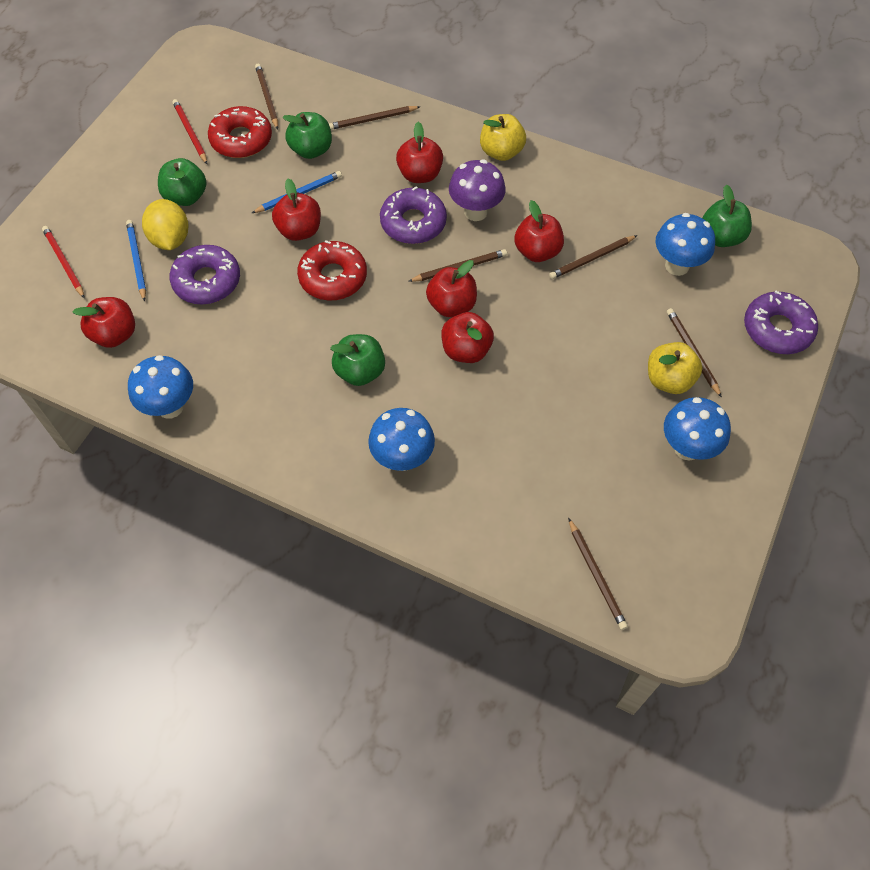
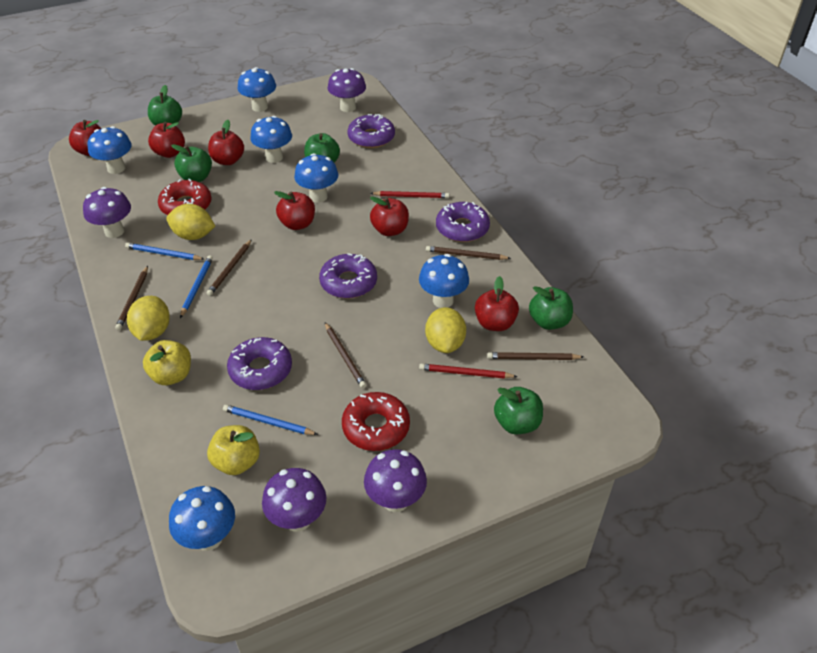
blue mushroom: 4 -> 6
blue pencil: 2 -> 3
brown pencil: 6 -> 5
green apple: 4 -> 5
purple donut: 3 -> 4
purple mushroom: 1 -> 4
yellow lemon: 1 -> 3

